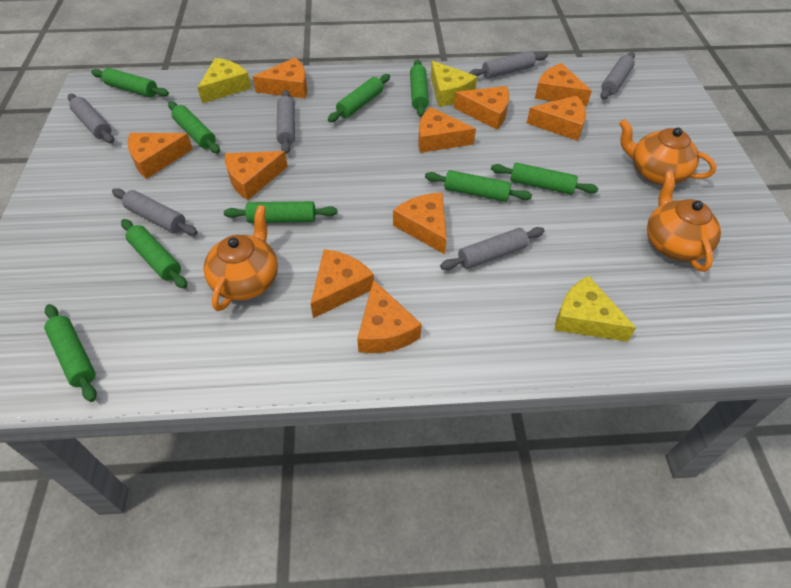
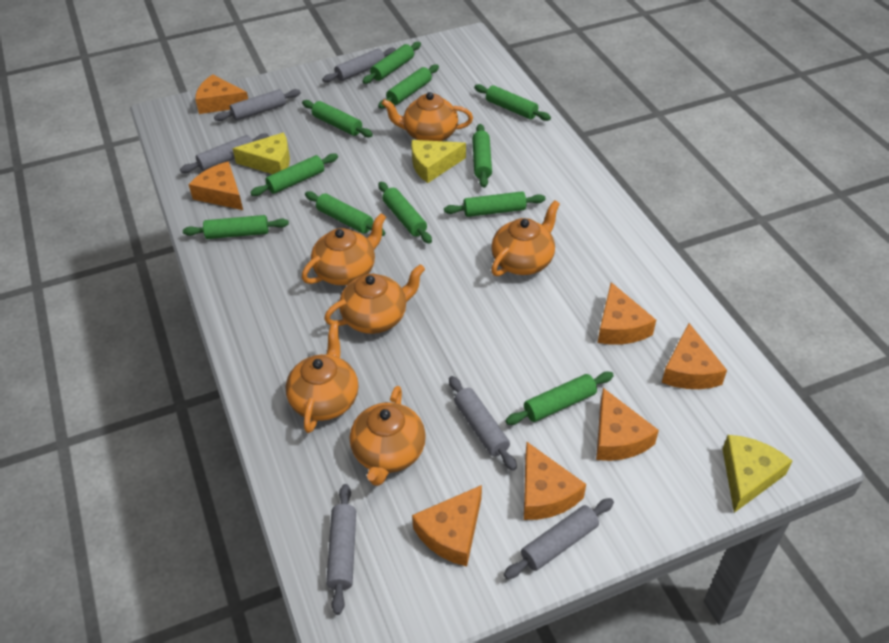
green rolling pin: 9 -> 11
orange cheese: 10 -> 7
orange teapot: 3 -> 6

